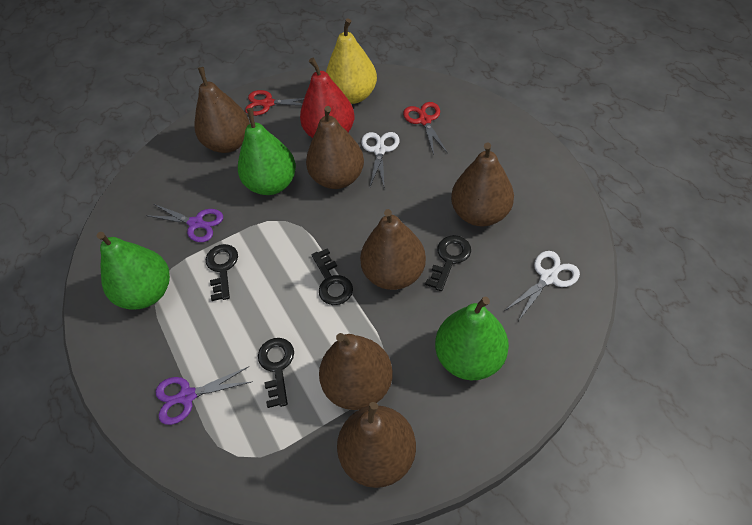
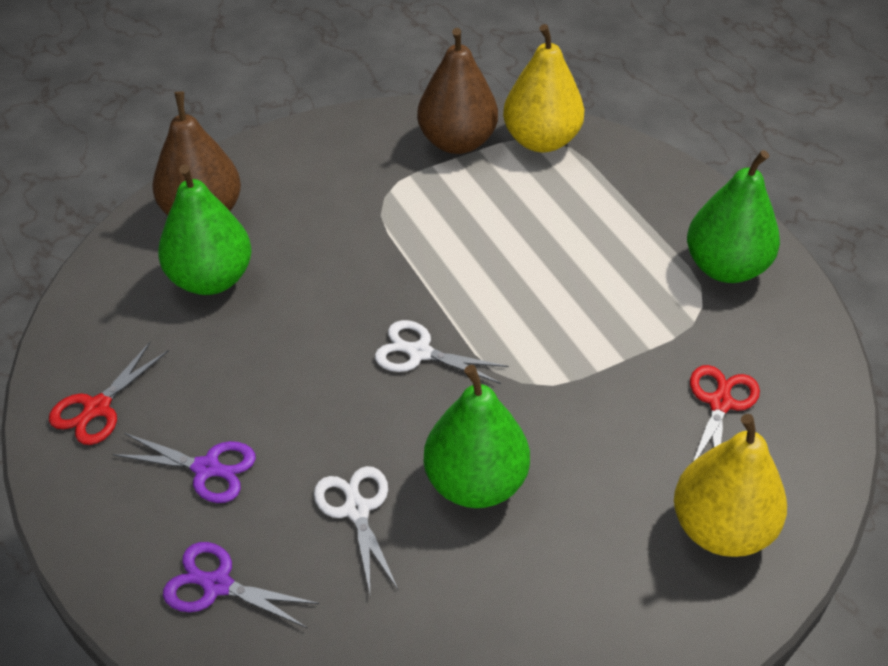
black key: 4 -> 0
brown pear: 6 -> 2
red pear: 1 -> 0
yellow pear: 1 -> 2

